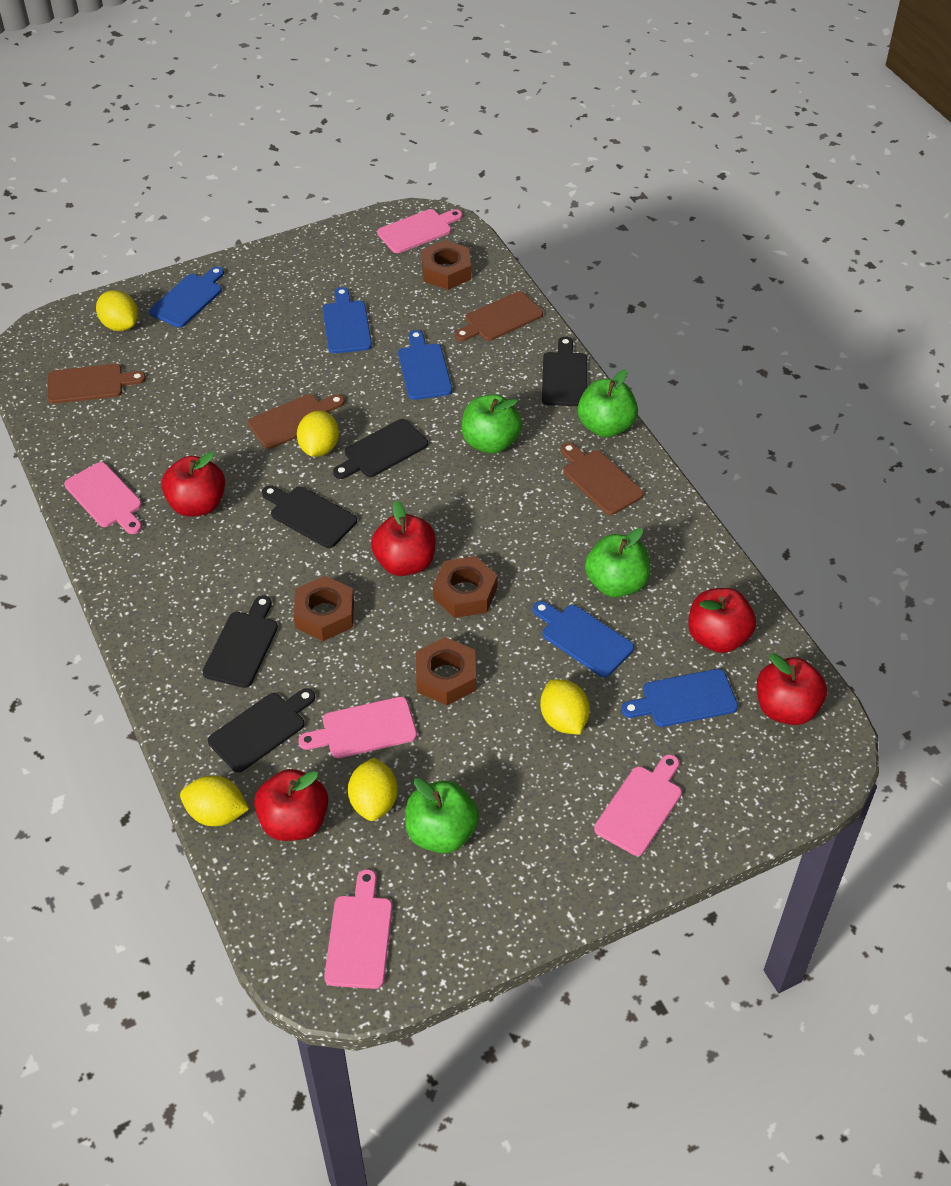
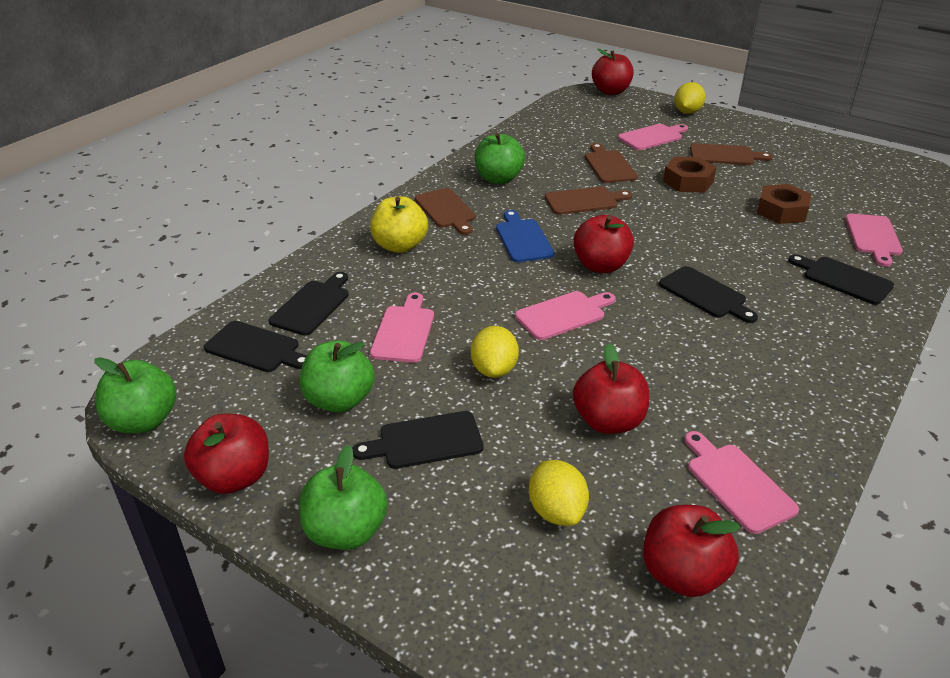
blue cutting board: 5 -> 1
brown nut: 4 -> 2
yellow apple: 0 -> 1
yellow lemon: 5 -> 3

